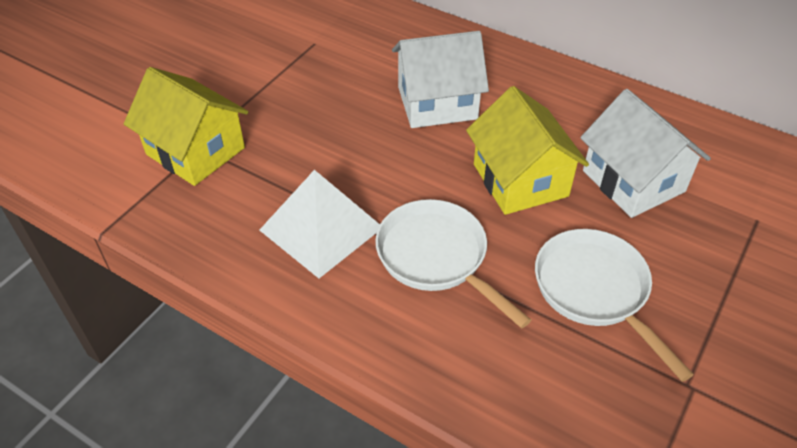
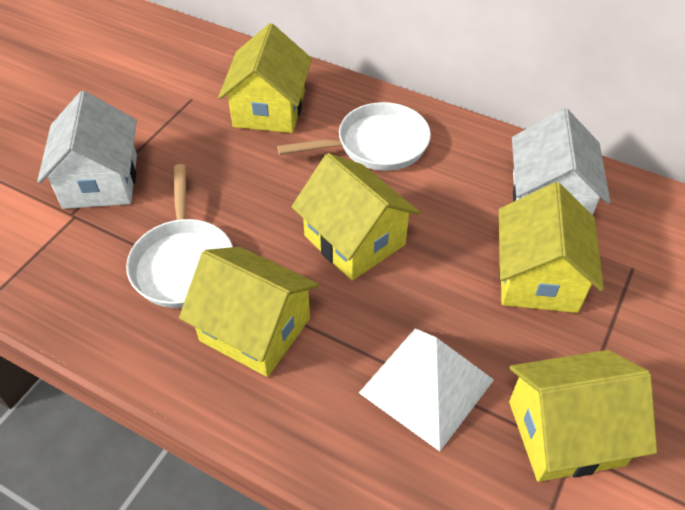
yellow house: 2 -> 5

